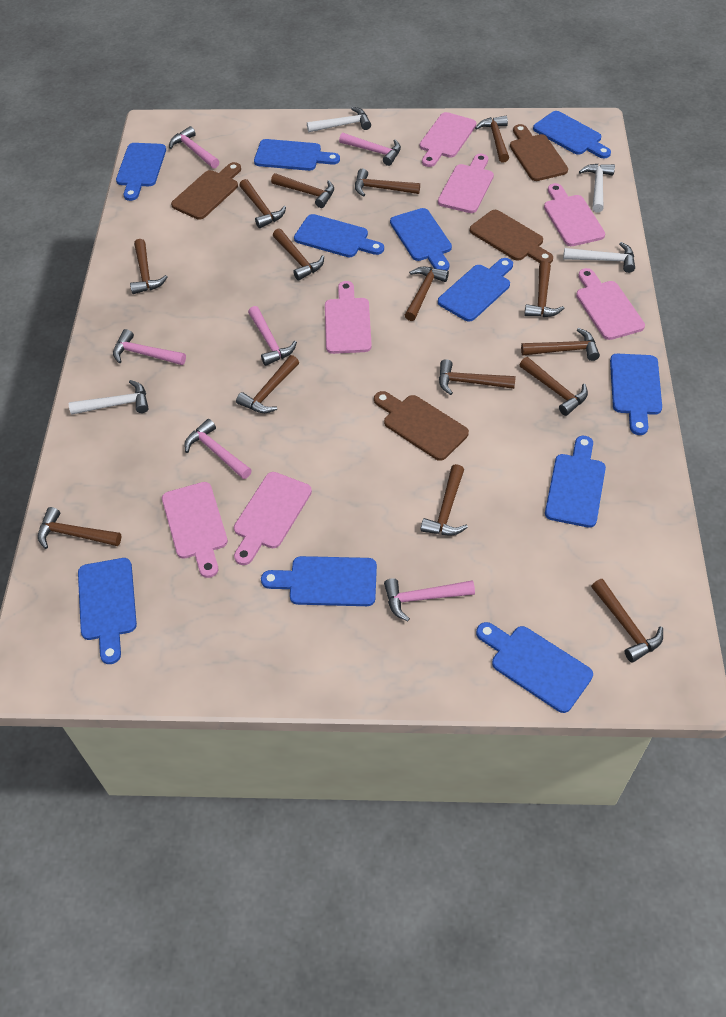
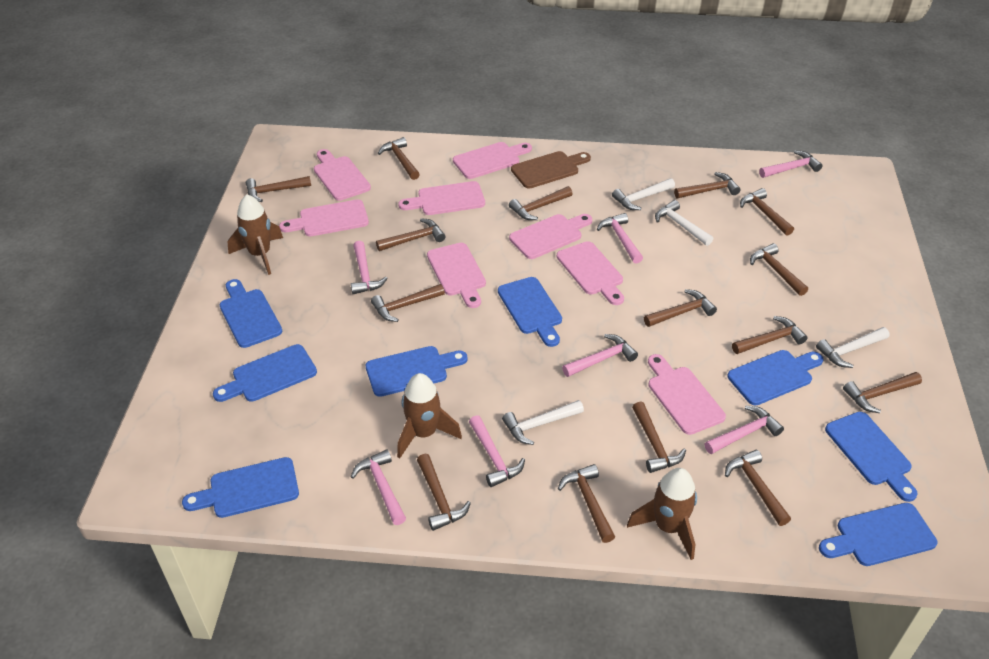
blue cutting board: 11 -> 8
brown cutting board: 4 -> 1
brown rocket: 0 -> 3
pink cutting board: 7 -> 8
pink hammer: 6 -> 7

